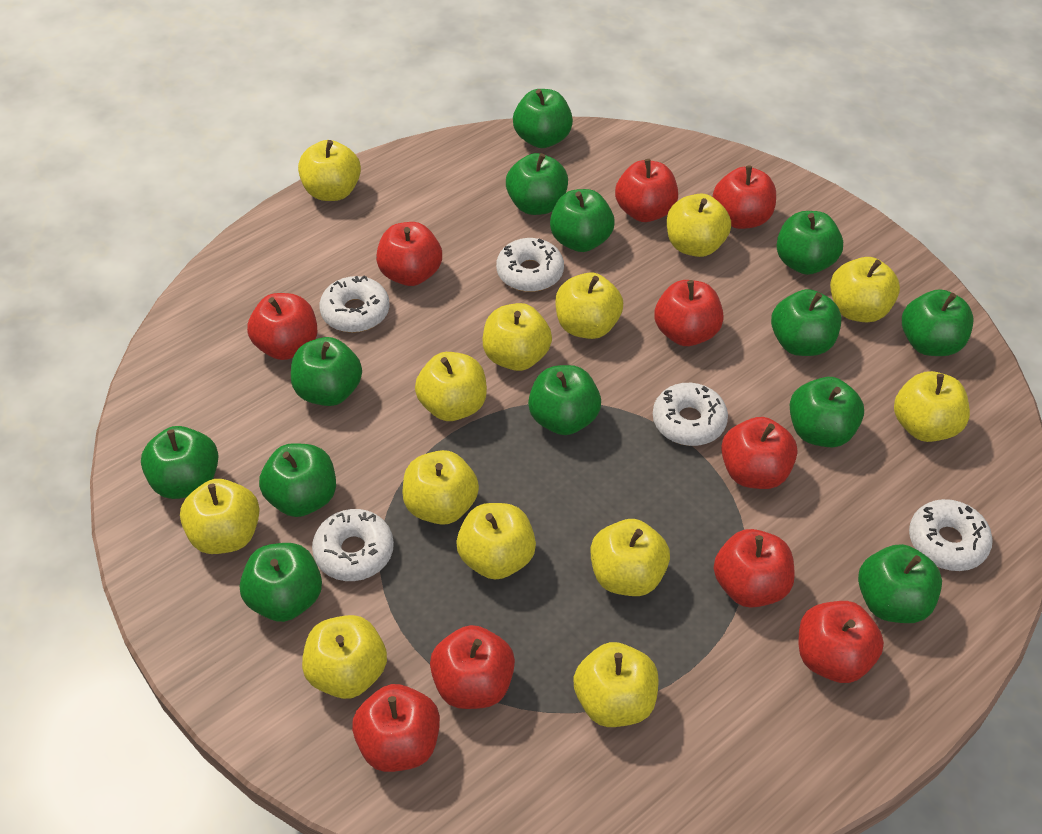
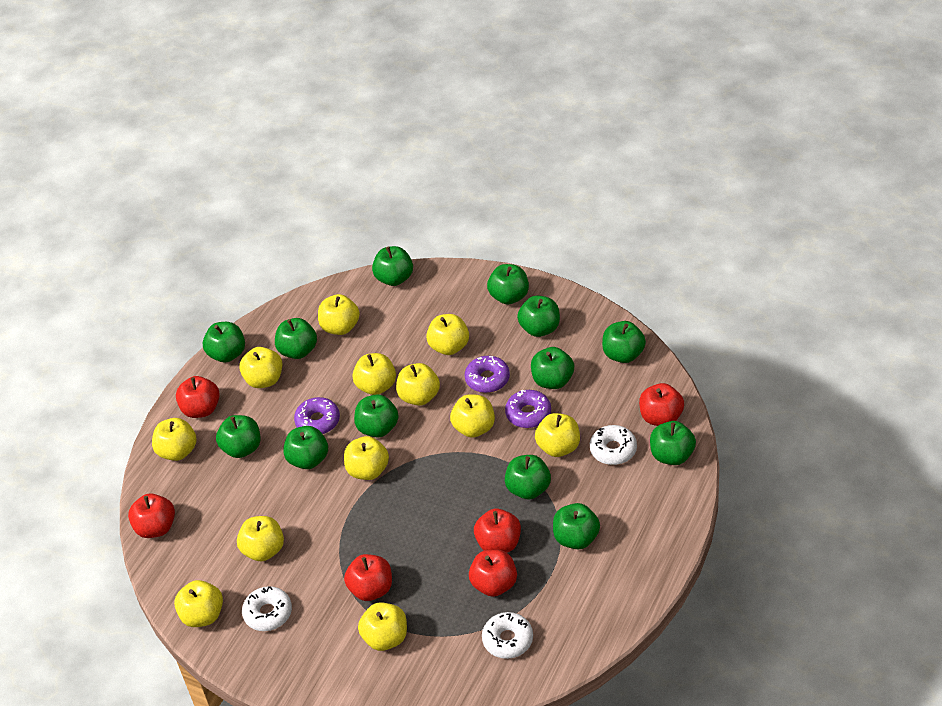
purple donut: 0 -> 3
red apple: 10 -> 6
white donut: 5 -> 3
yellow apple: 13 -> 12

